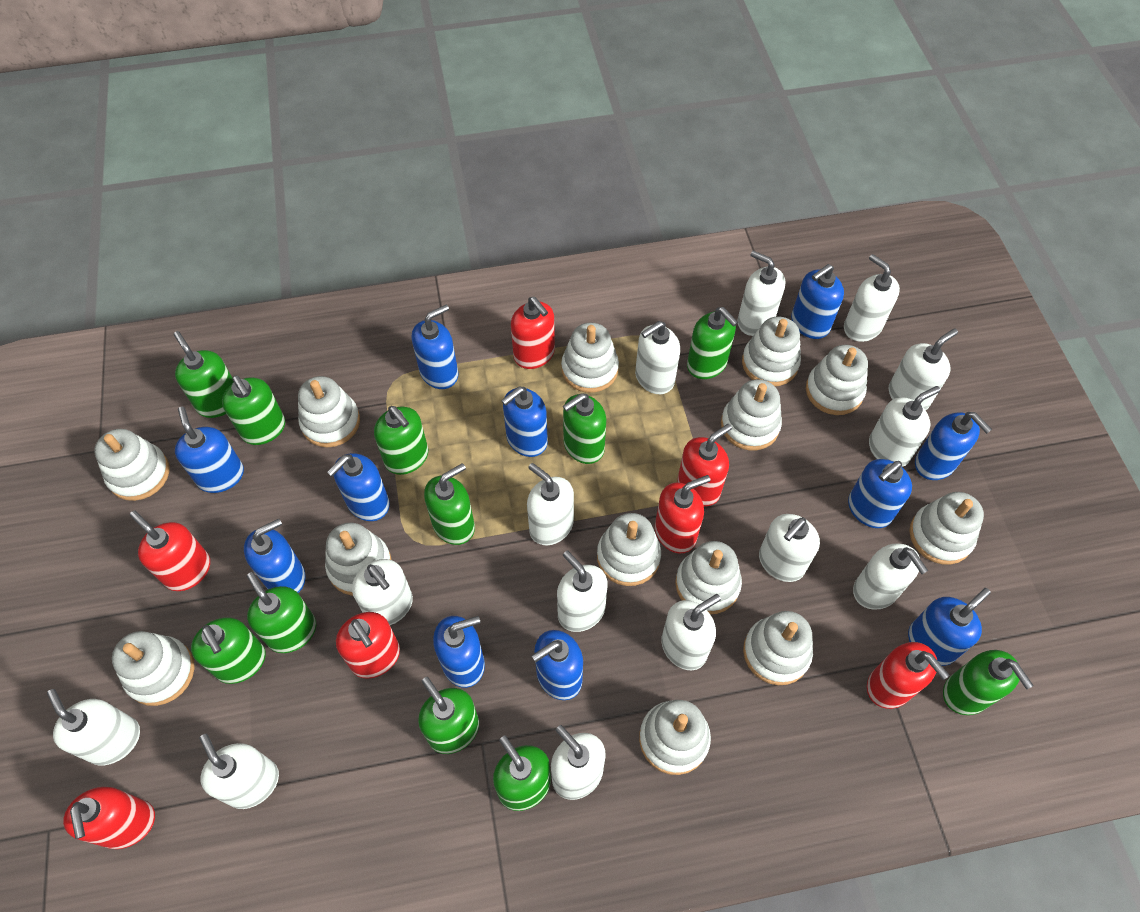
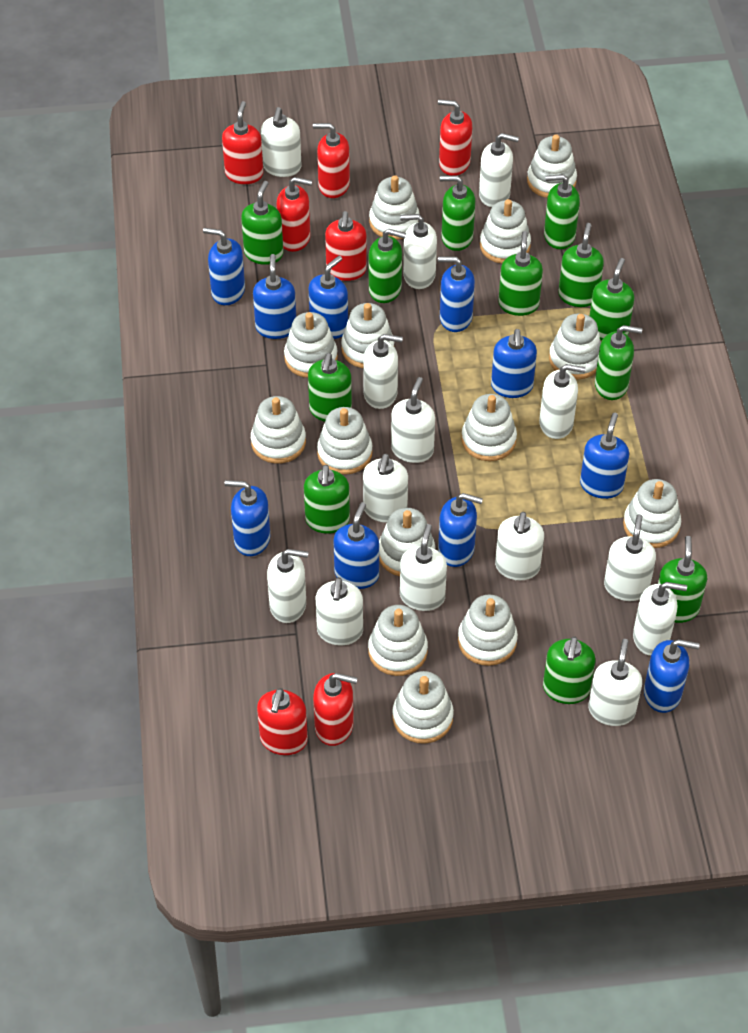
blue soap dispenser: 11 -> 10
green soap dispenser: 11 -> 12
white stacking toy: 13 -> 14

